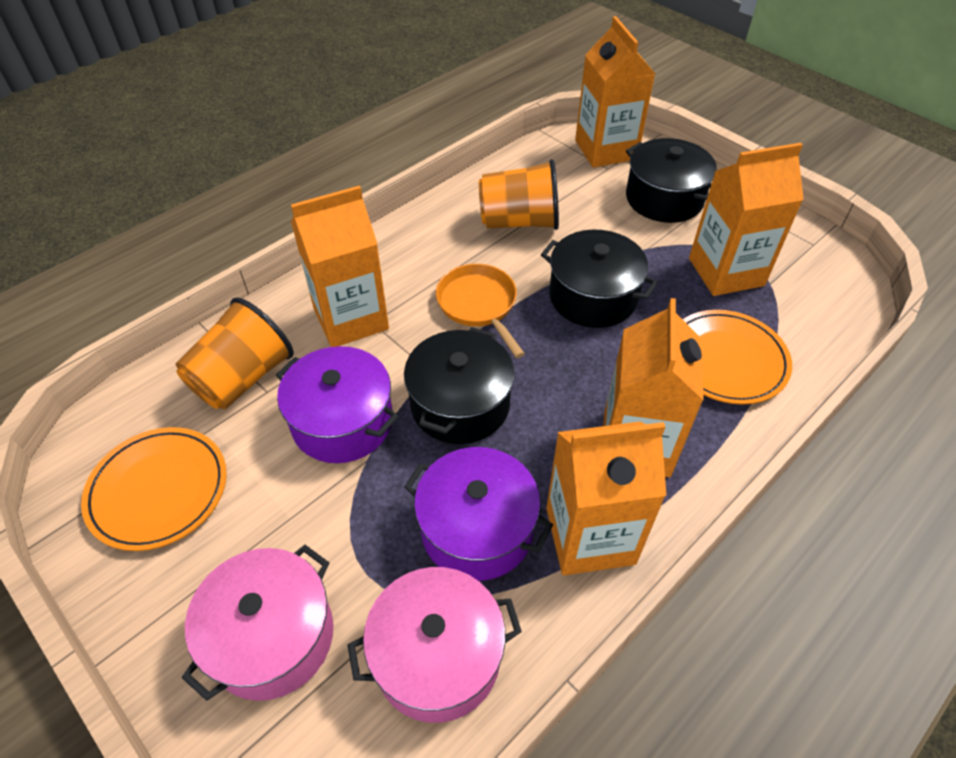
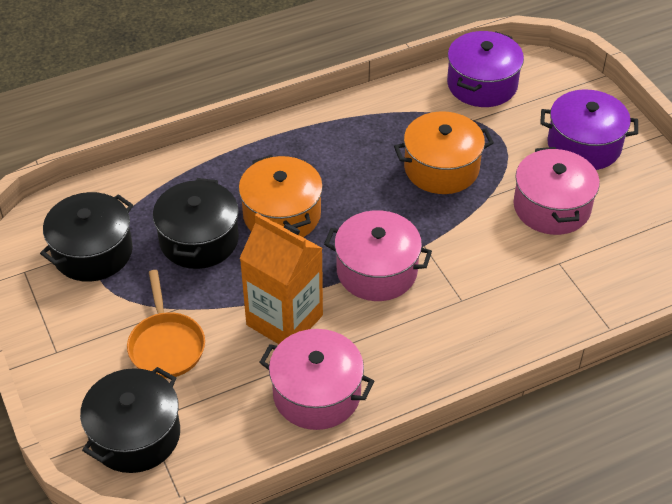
orange carton: 5 -> 1
orange cup: 2 -> 0
orange plate: 2 -> 0
orange pot: 0 -> 2
pink pot: 2 -> 3

